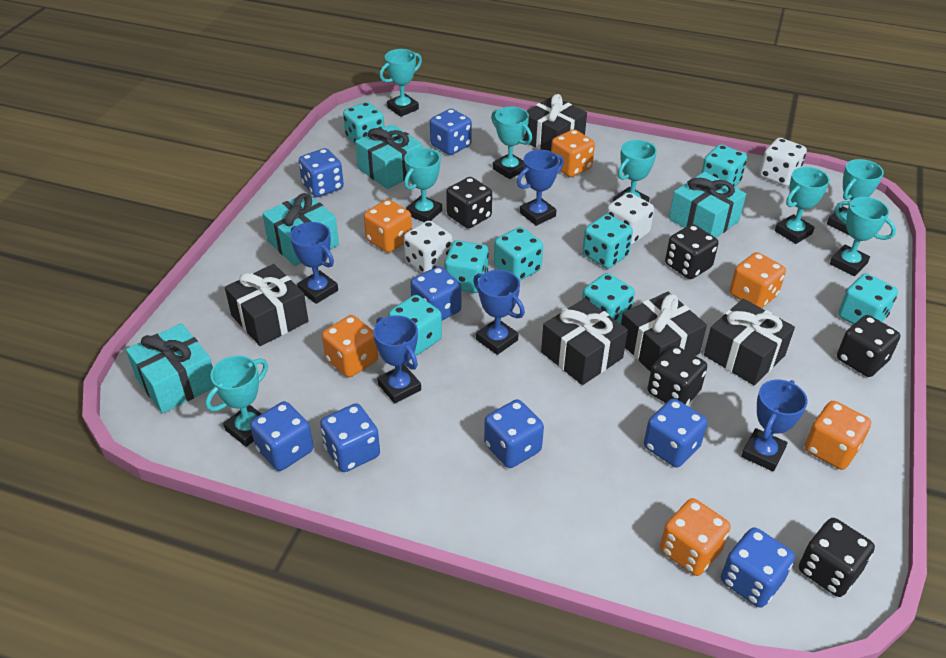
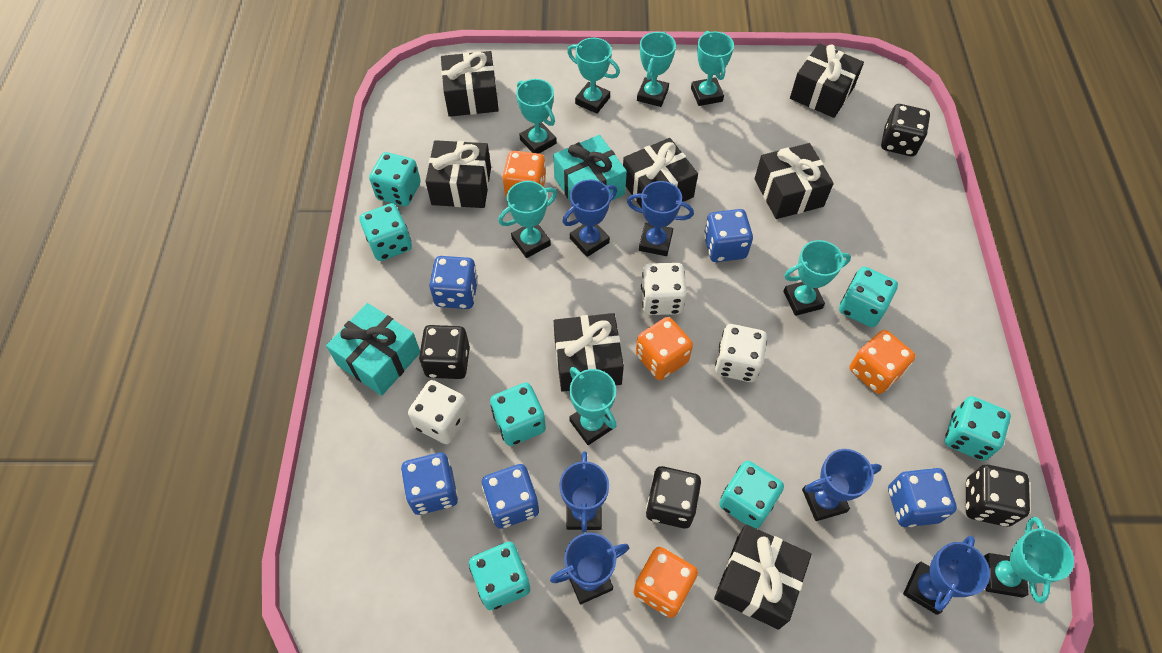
black dice: 5 -> 4
black gift: 5 -> 7
blue dice: 8 -> 5
blue trophy: 5 -> 6
orange dice: 6 -> 4
turquoise dice: 8 -> 7
turquoise gift: 4 -> 2

